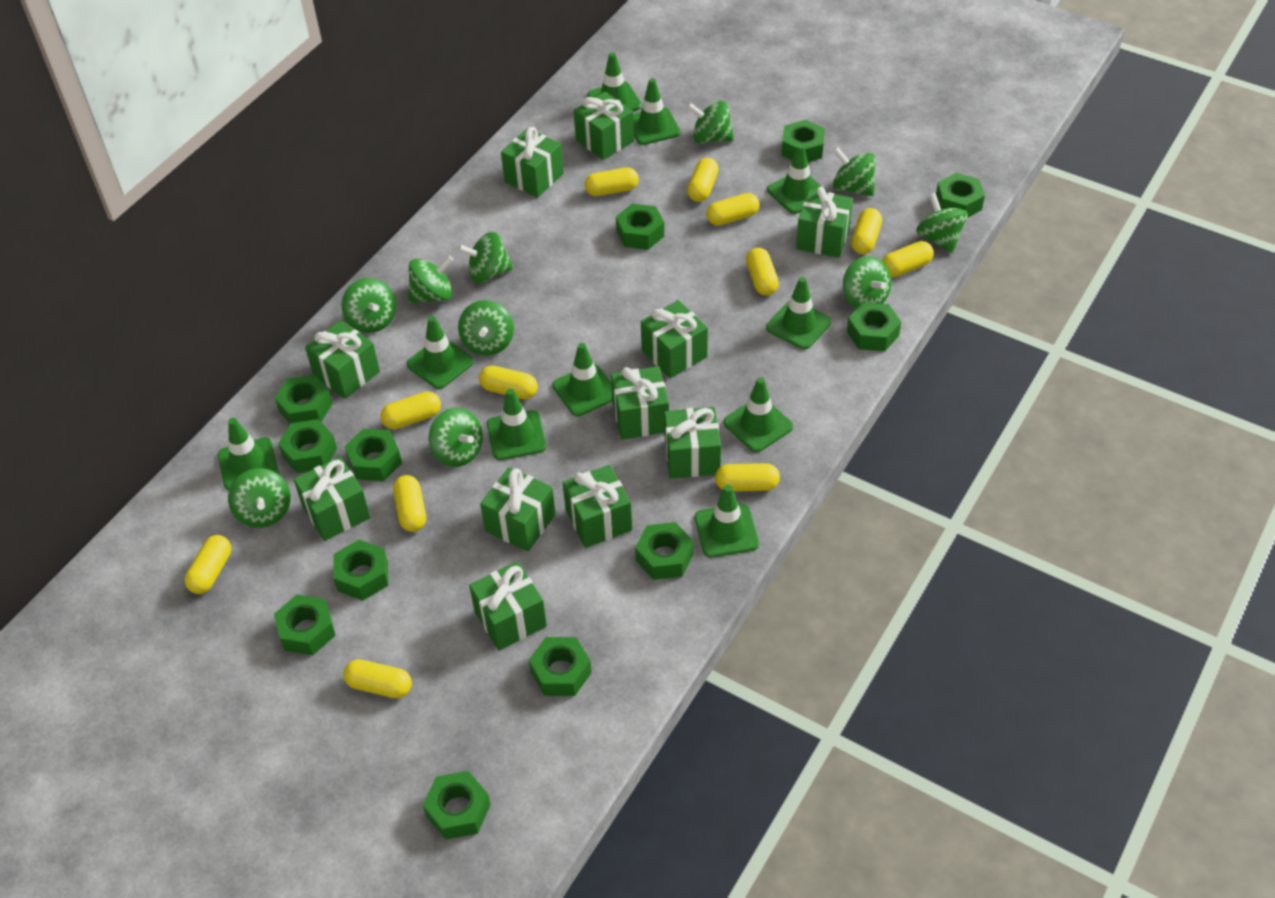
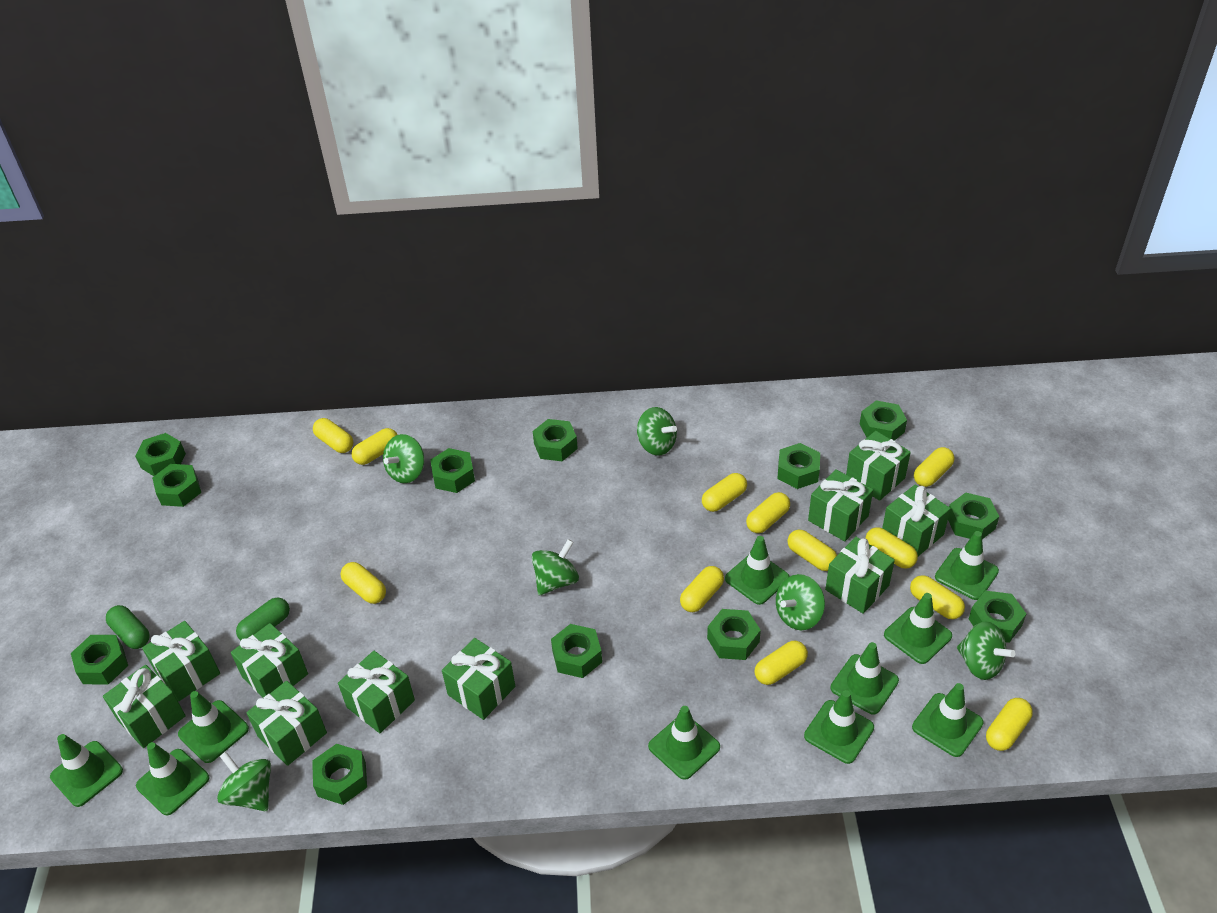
green capsule: 0 -> 2
green gift: 11 -> 10
green spinning top: 10 -> 6

